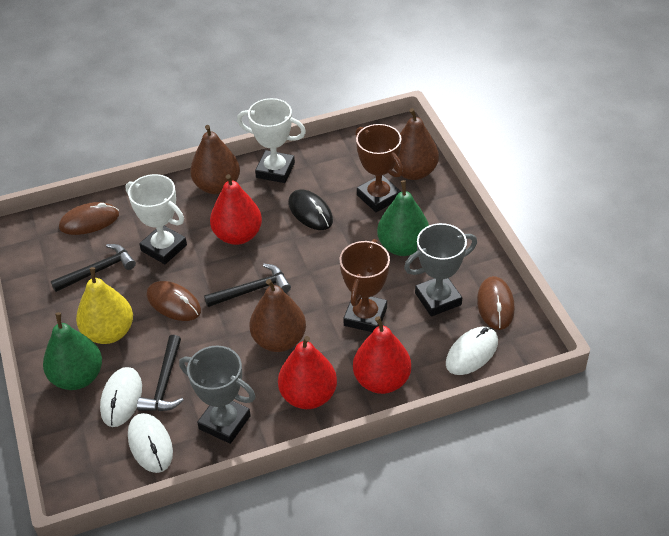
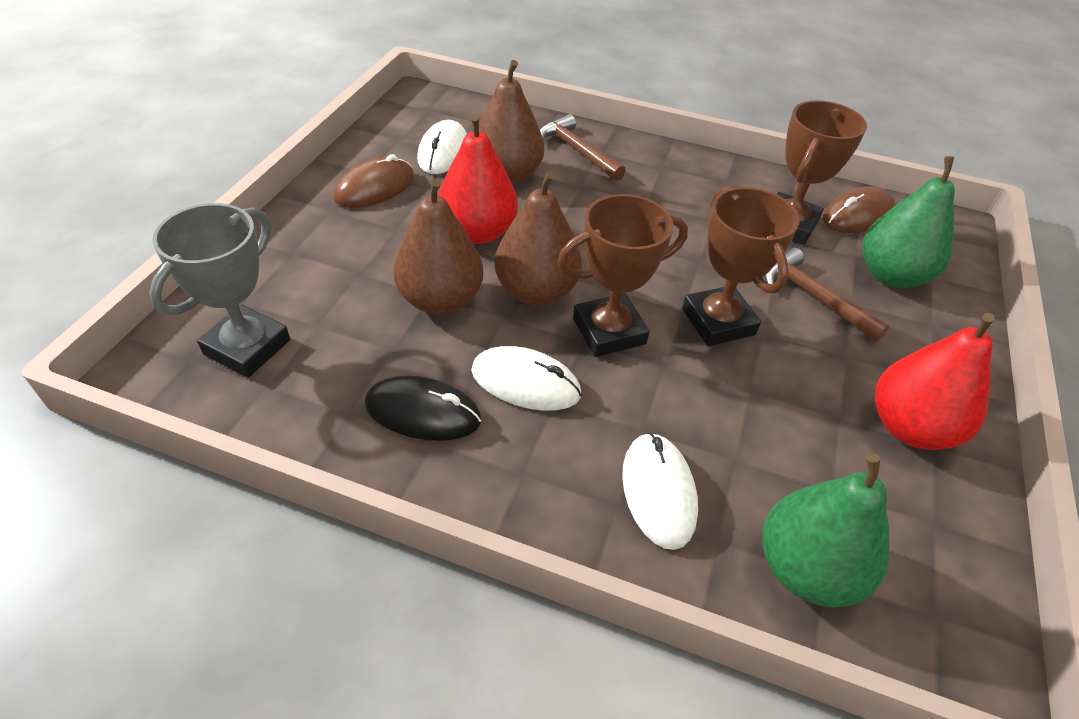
black hammer: 3 -> 0
brown hammer: 0 -> 2
brown mouse: 3 -> 2
brown trophy: 2 -> 3
grey trophy: 2 -> 1
red pear: 3 -> 2
white trophy: 2 -> 0
yellow pear: 1 -> 0

